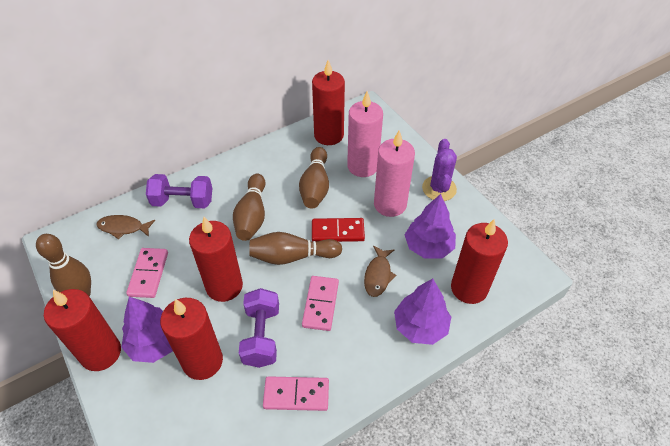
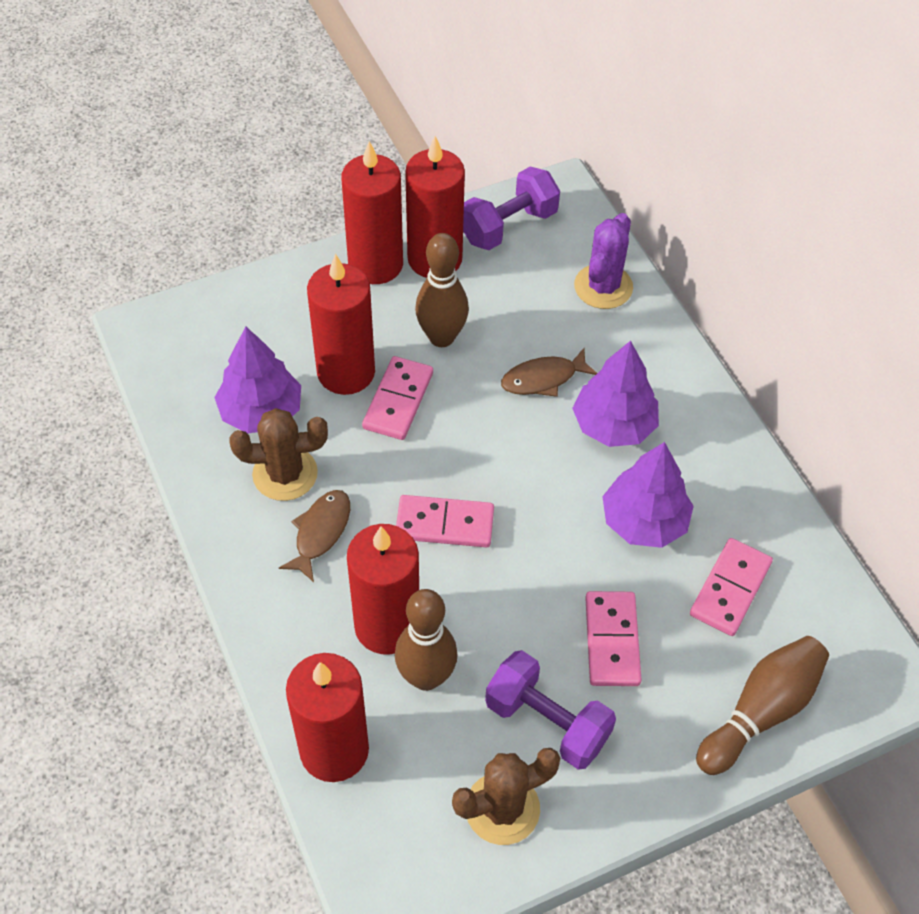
brown bowling pin: 4 -> 3
brown cactus: 0 -> 2
pink candle: 2 -> 0
pink domino: 3 -> 4
red domino: 1 -> 0

